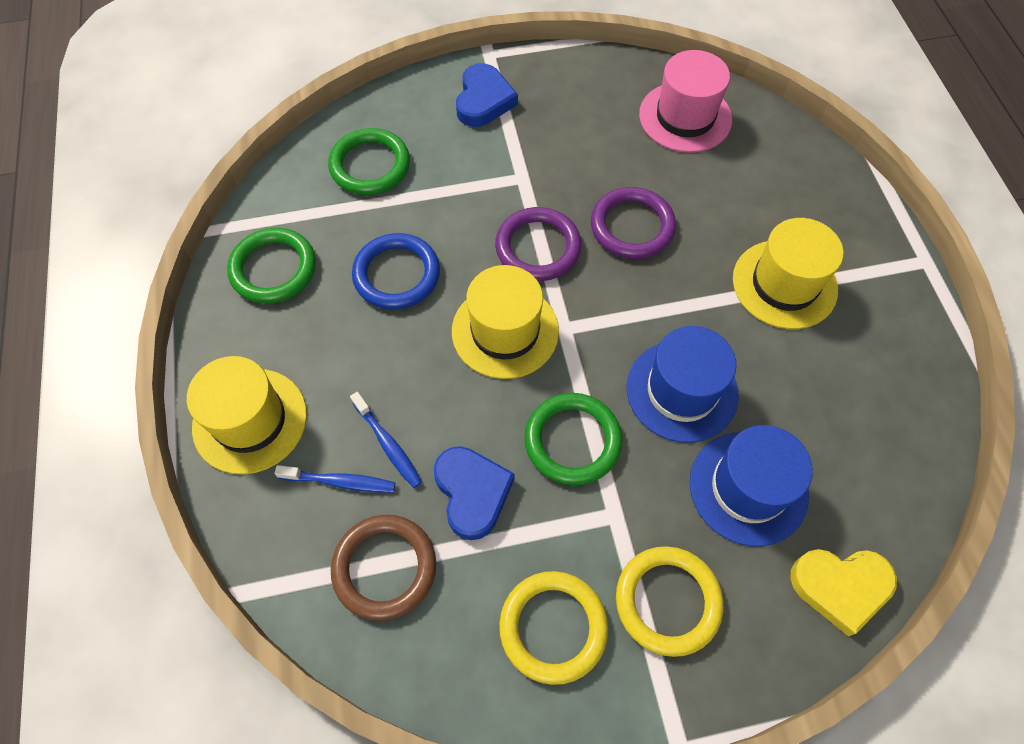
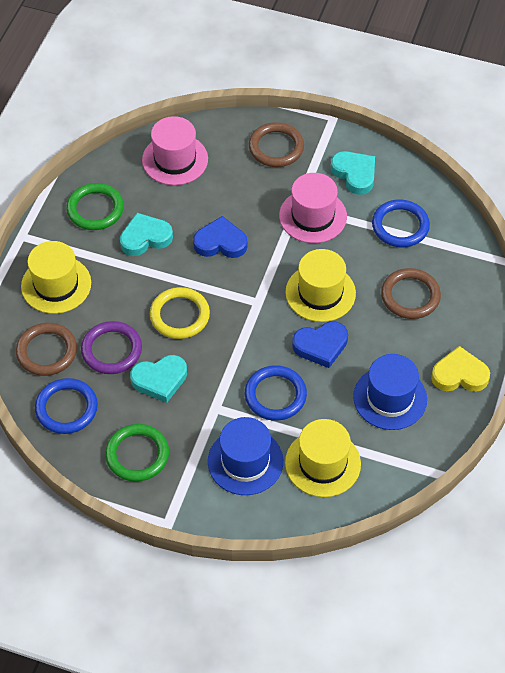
blue ring: 1 -> 3
blue toothbrush: 2 -> 0
brown ring: 1 -> 3
green ring: 3 -> 2
pink hat: 1 -> 2
purple ring: 2 -> 1
turquoise heart: 0 -> 3
yellow ring: 2 -> 1

